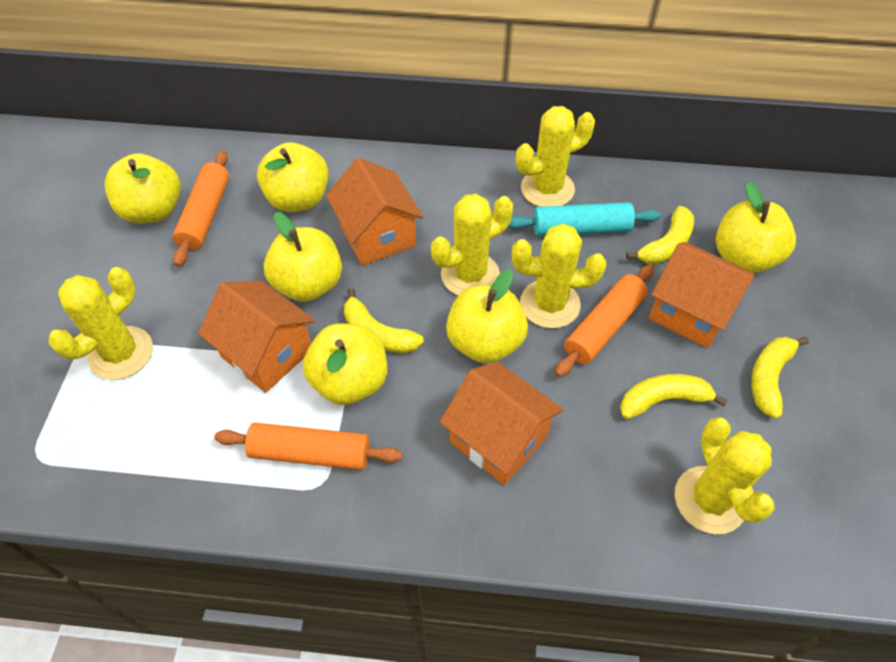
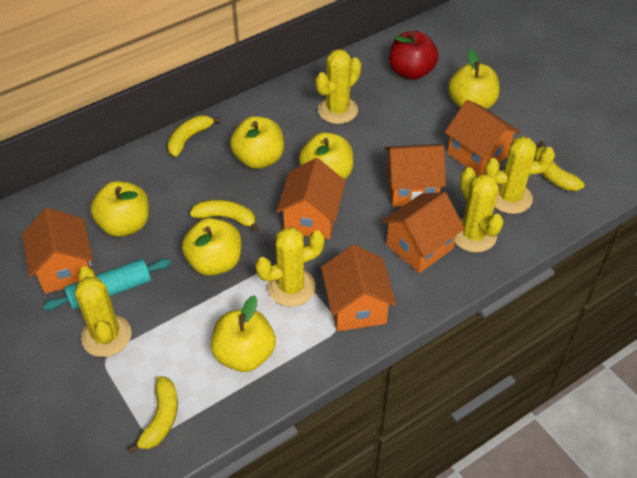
orange house: 4 -> 6
orange rolling pin: 3 -> 0
red apple: 0 -> 1

